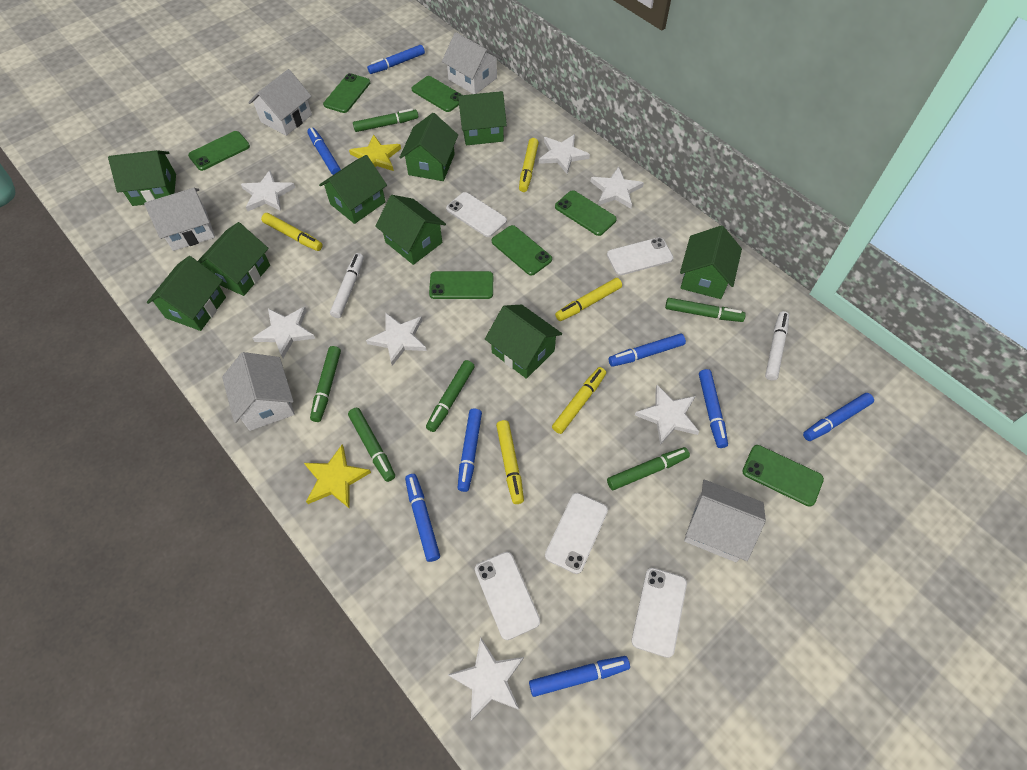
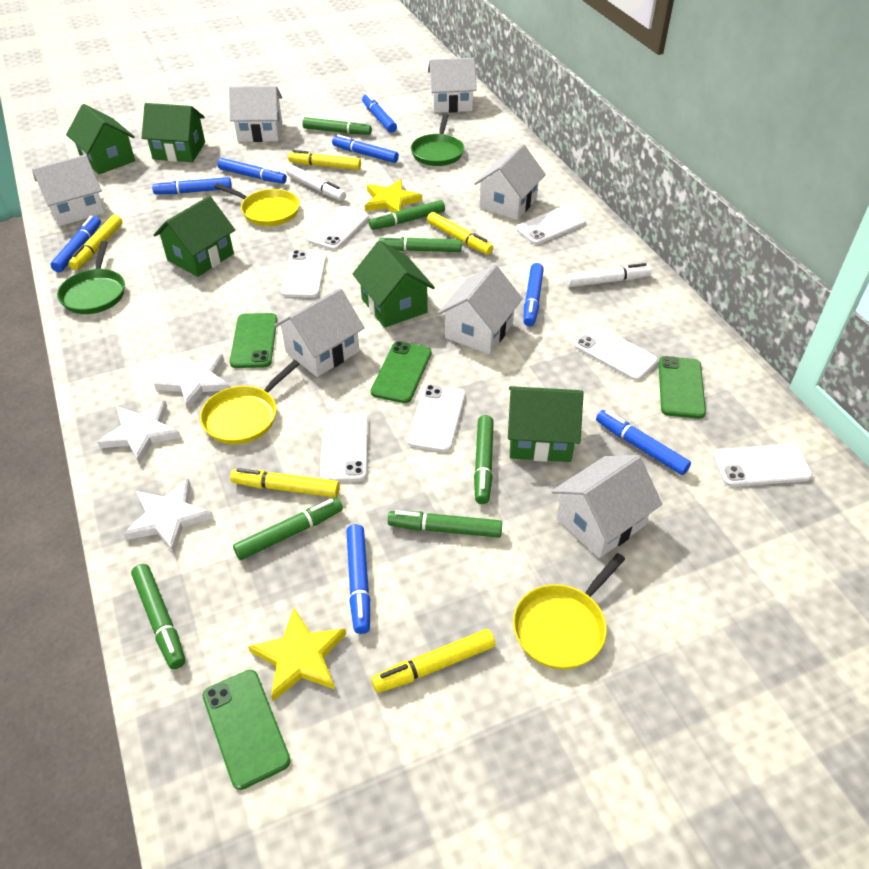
green house: 9 -> 5
green marker: 6 -> 7
green pan: 0 -> 2
green phone: 7 -> 4
white house: 5 -> 7
white phone: 5 -> 7
white star: 7 -> 3
yellow pan: 0 -> 3

